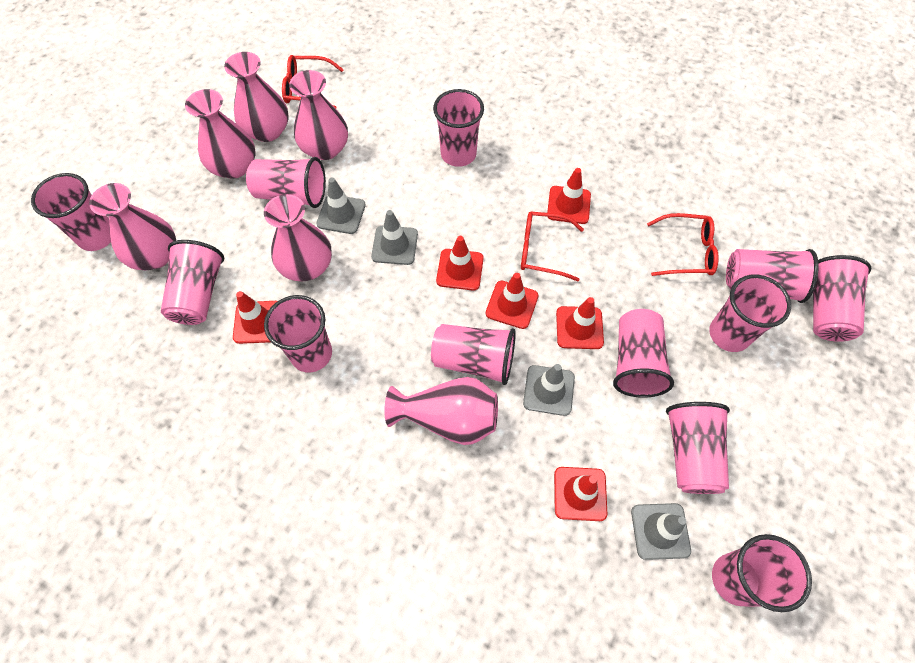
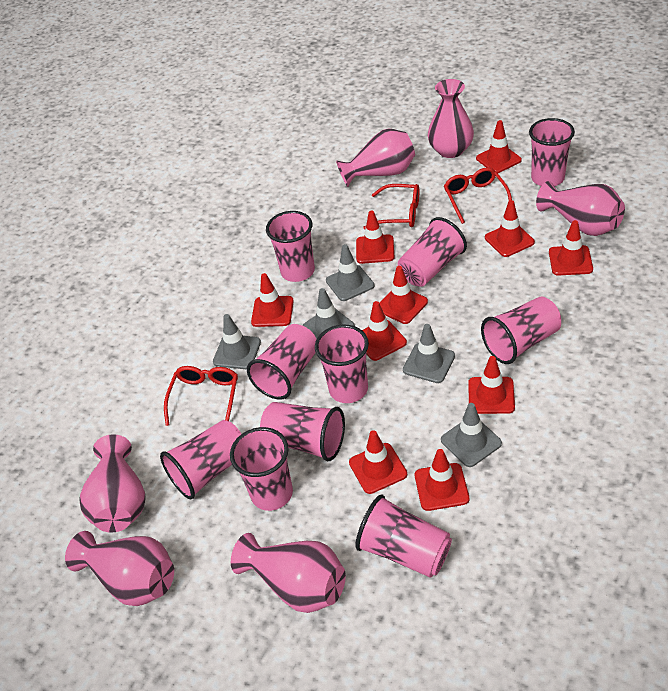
grey traffic cone: 4 -> 5
pink cup: 12 -> 10
red traffic cone: 6 -> 10

